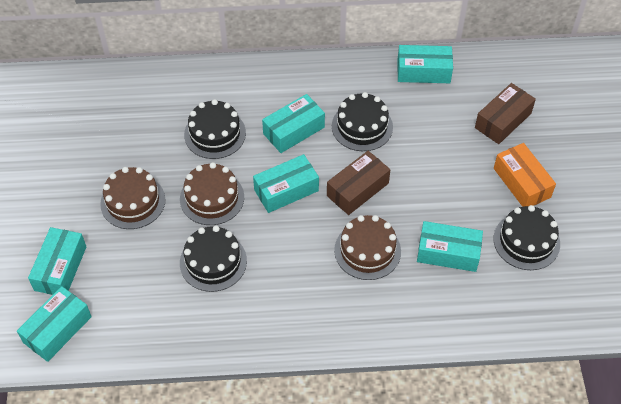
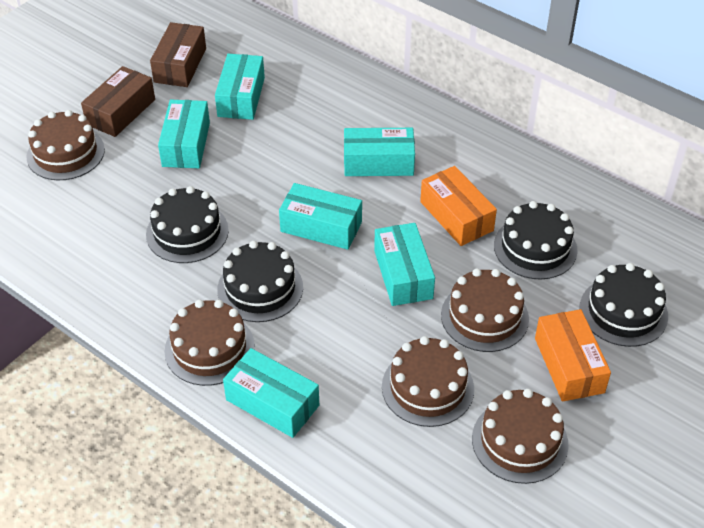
brown cake: 3 -> 5
orange box: 1 -> 2

